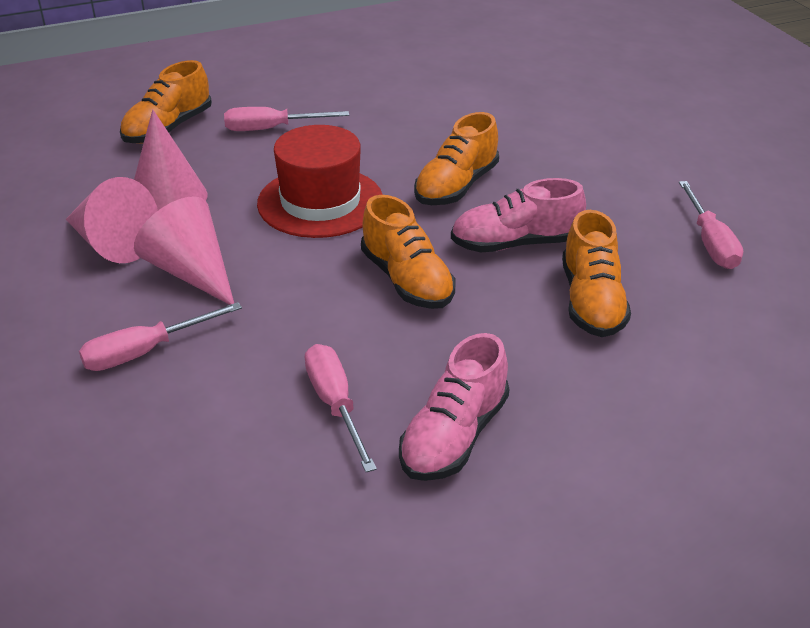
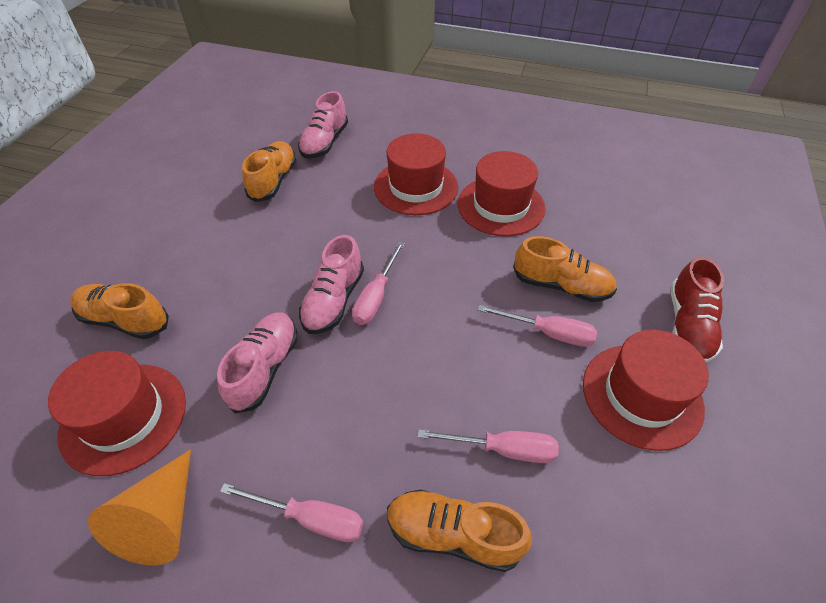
orange cone: 0 -> 1
pink cone: 3 -> 0
pink shoe: 2 -> 3
red hat: 1 -> 4
red shoe: 0 -> 1

